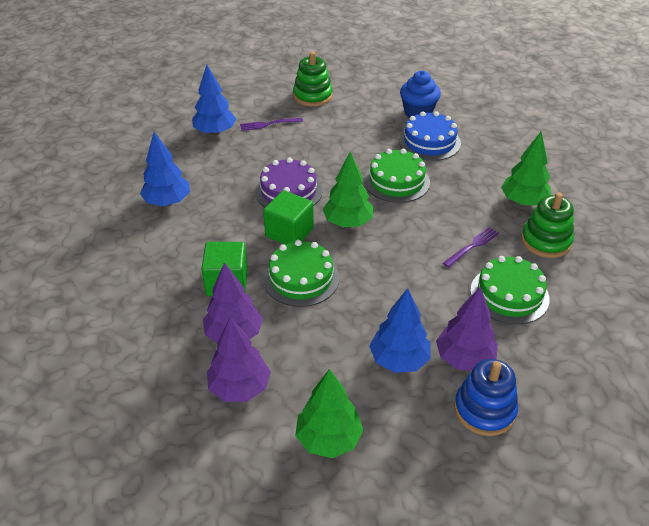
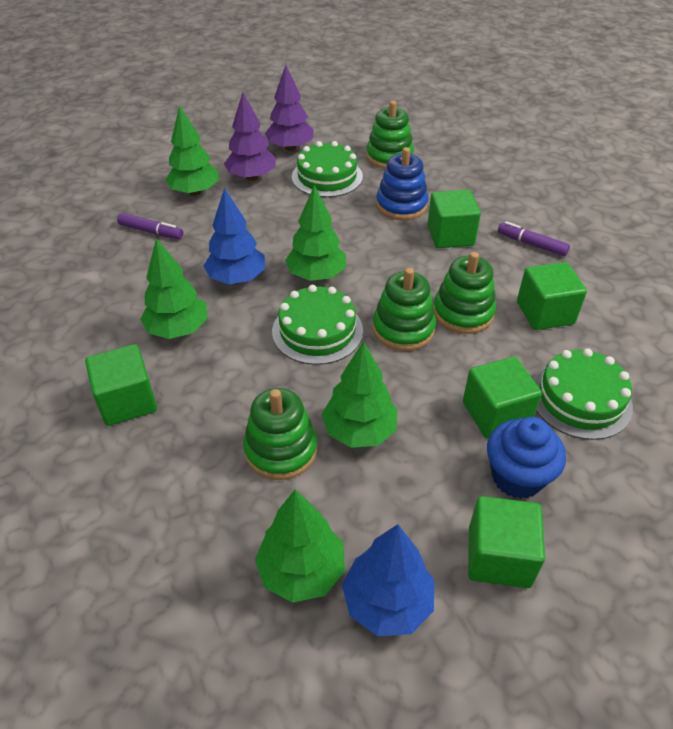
blue cake: 1 -> 0
blue tree: 3 -> 2
green cube: 2 -> 5
green stacking toy: 2 -> 4
green tree: 3 -> 5
purple cake: 1 -> 0
purple fork: 2 -> 0
purple marker: 0 -> 2
purple tree: 3 -> 2

